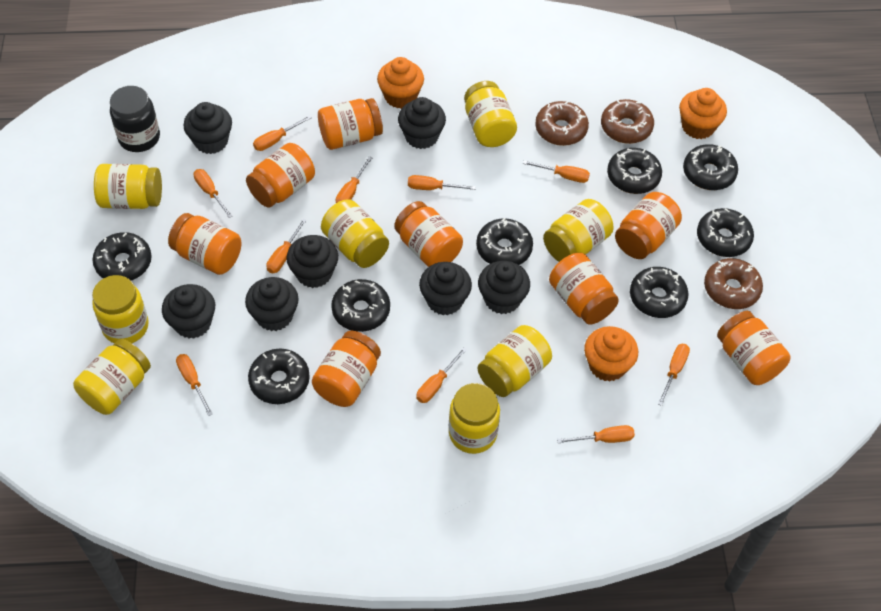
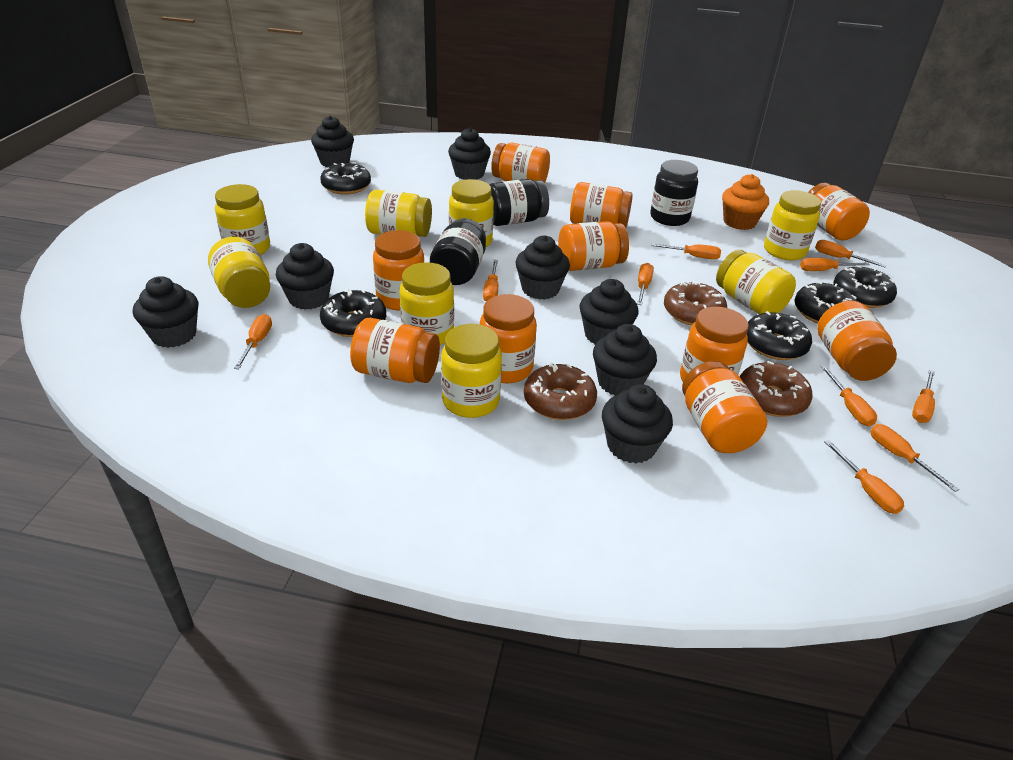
black cupcake: 7 -> 8
black donut: 8 -> 5
black jar: 1 -> 3
orange cupcake: 3 -> 1
orange jar: 8 -> 10

